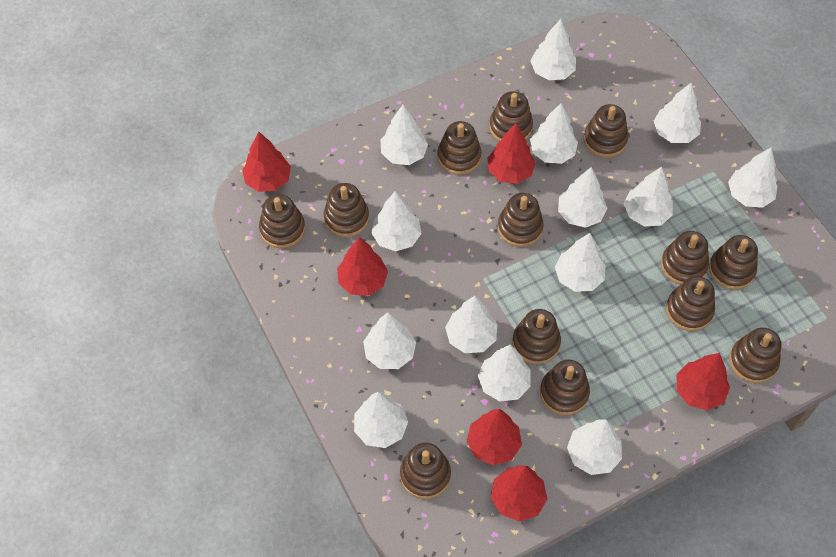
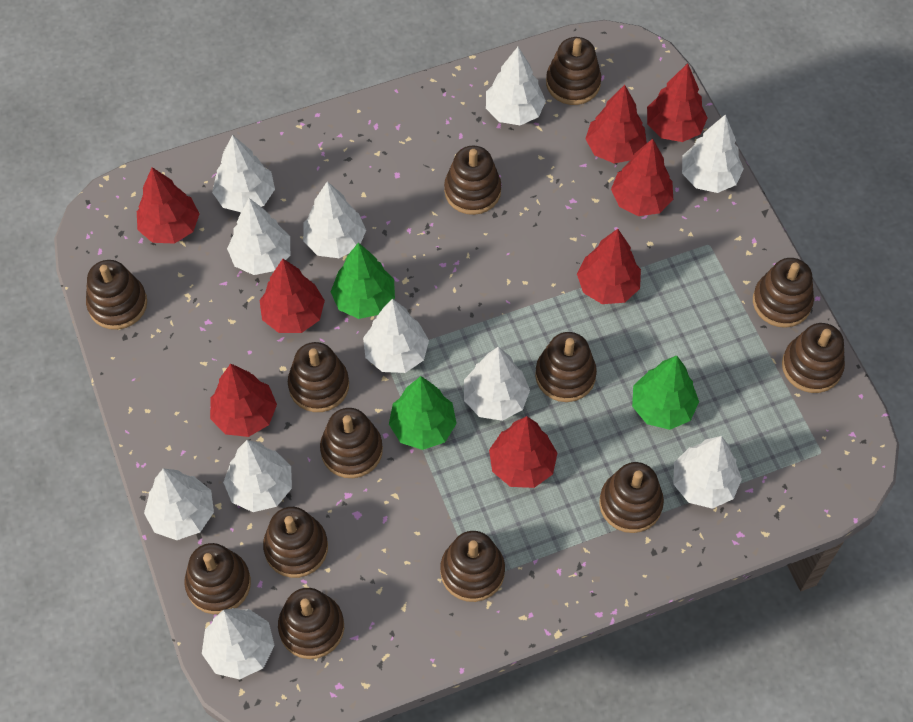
green tree: 0 -> 3
red tree: 6 -> 8
white tree: 14 -> 11

